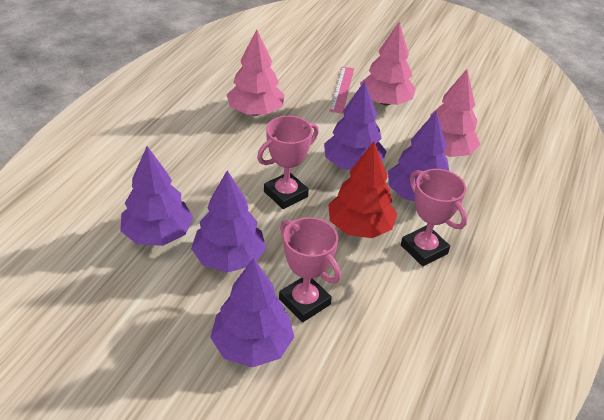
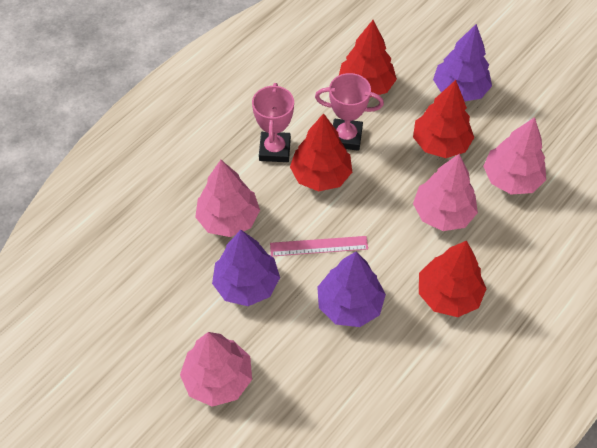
pink tree: 3 -> 4
pink trophy: 3 -> 2
purple tree: 5 -> 3
red tree: 1 -> 4

